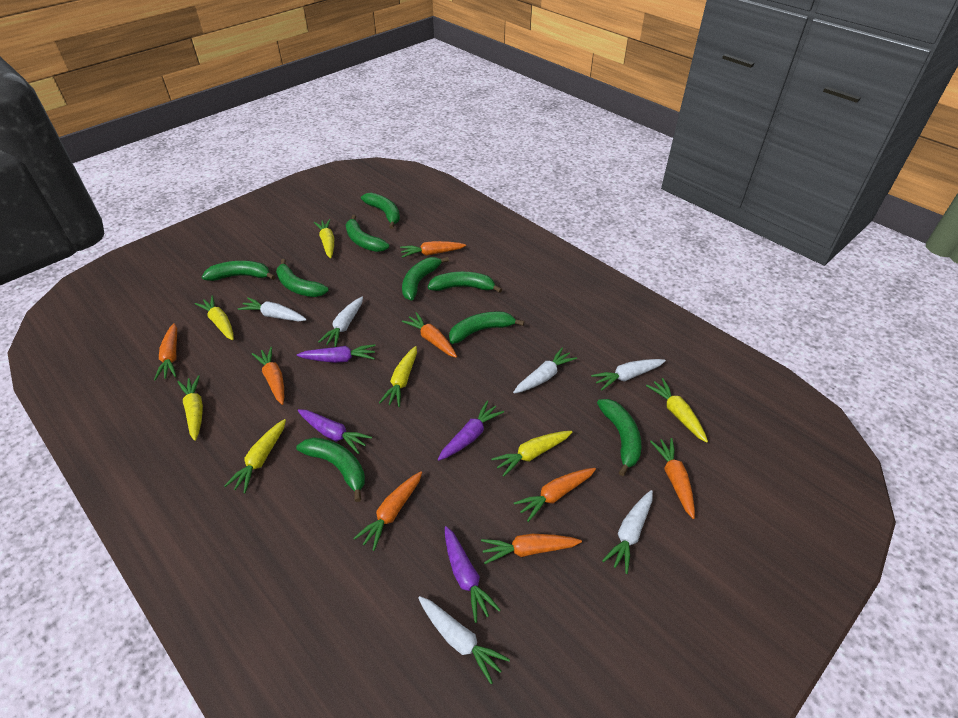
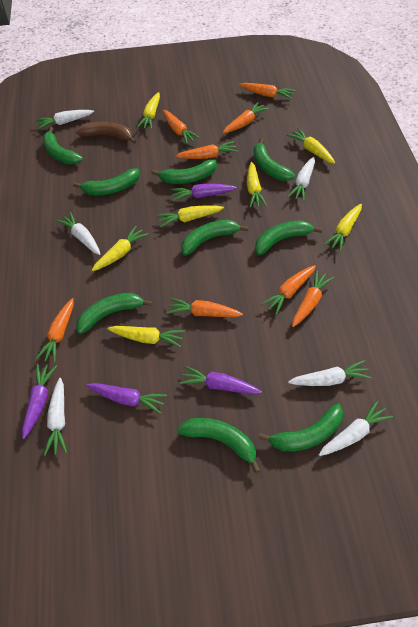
brown banana: 0 -> 1

